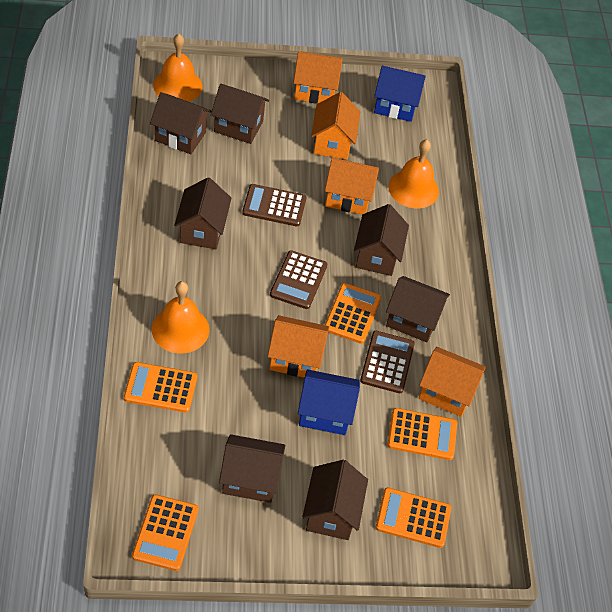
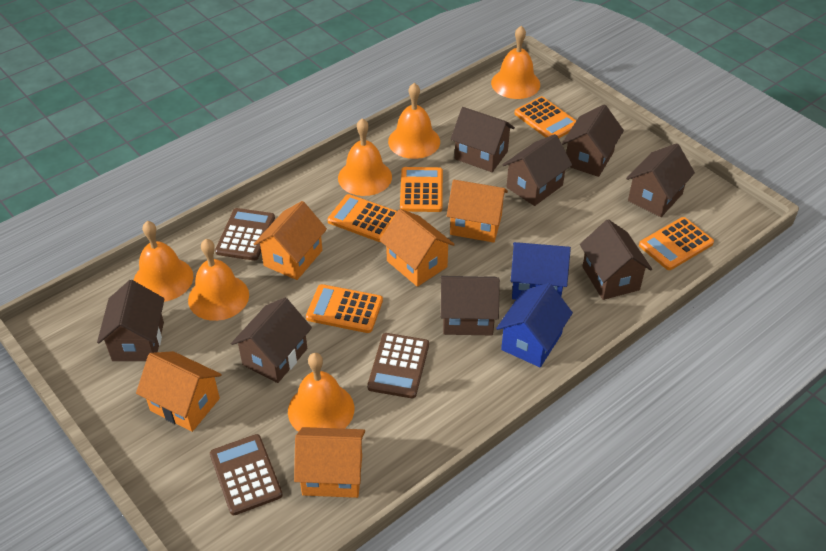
brown house: 7 -> 8
orange bell: 3 -> 6

